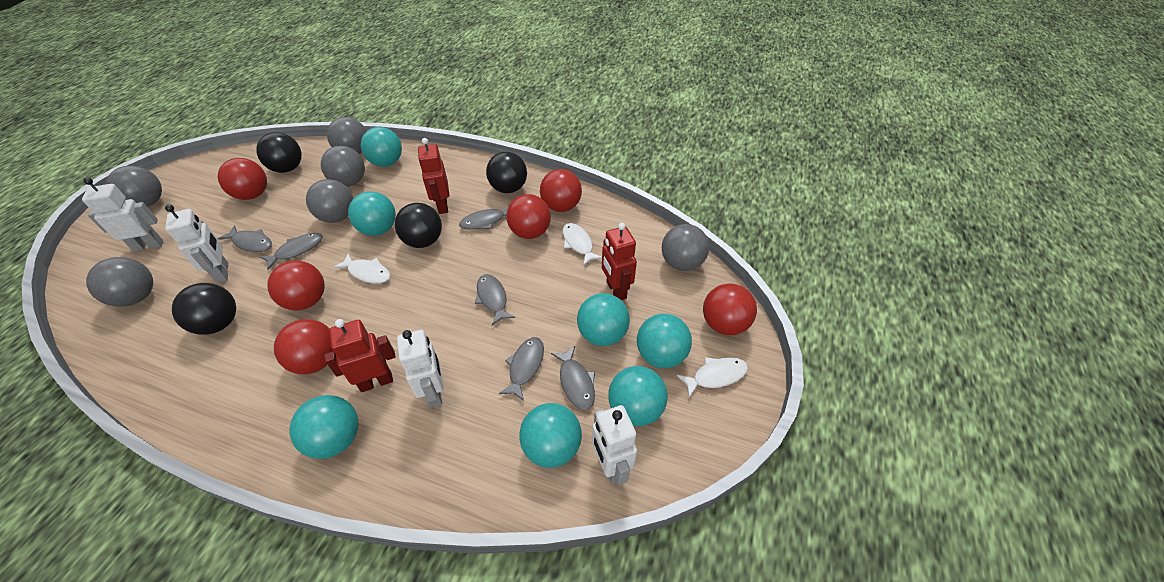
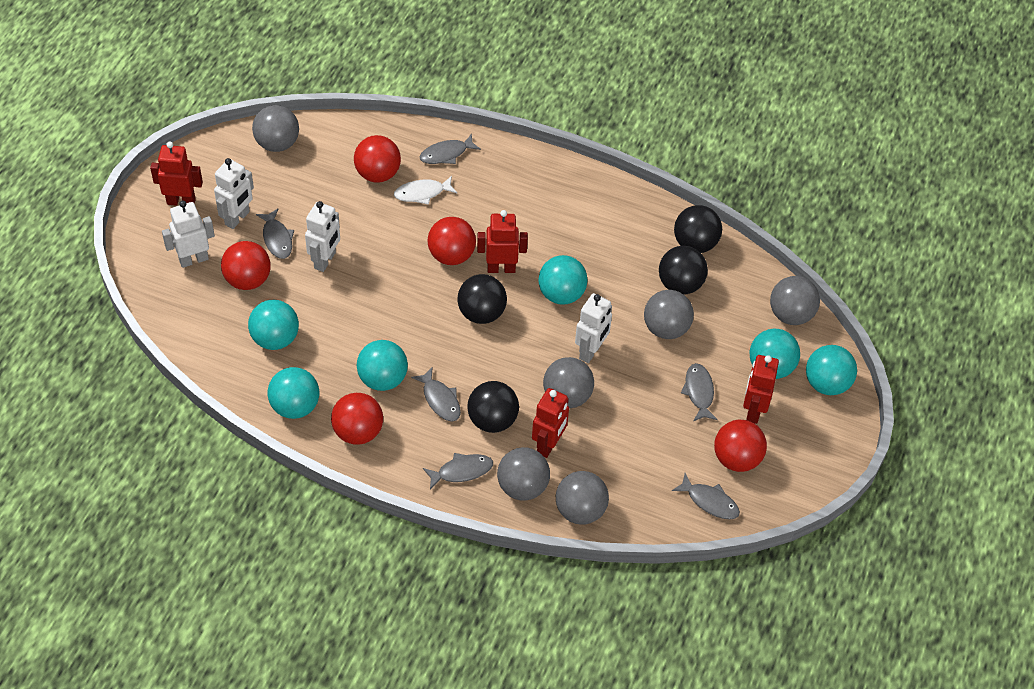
red ball: 6 -> 5
red robot: 3 -> 4
turquoise ball: 7 -> 6
white fish: 3 -> 1

